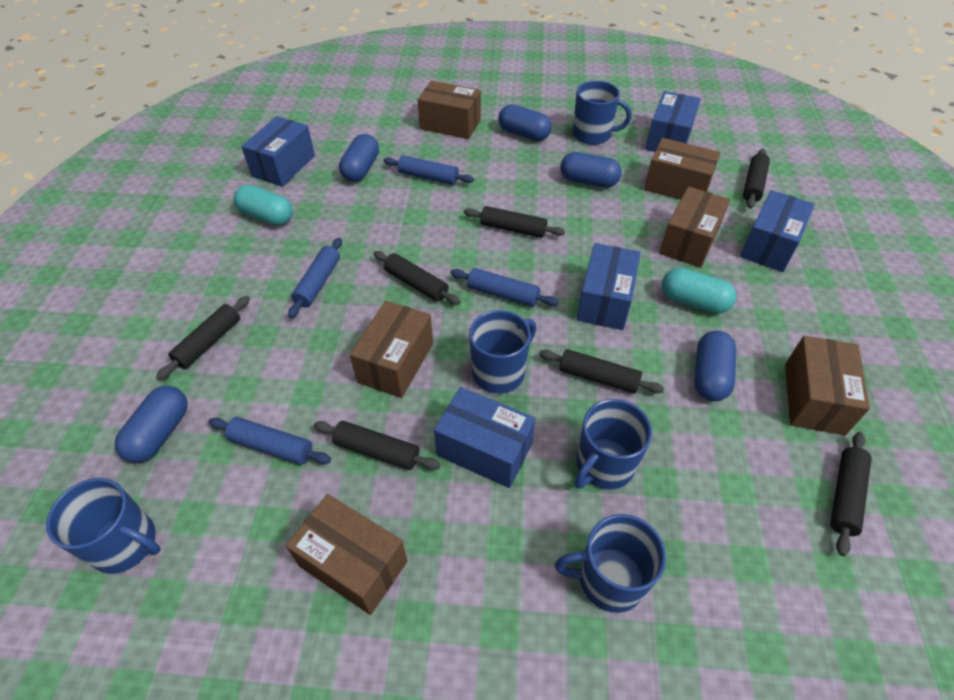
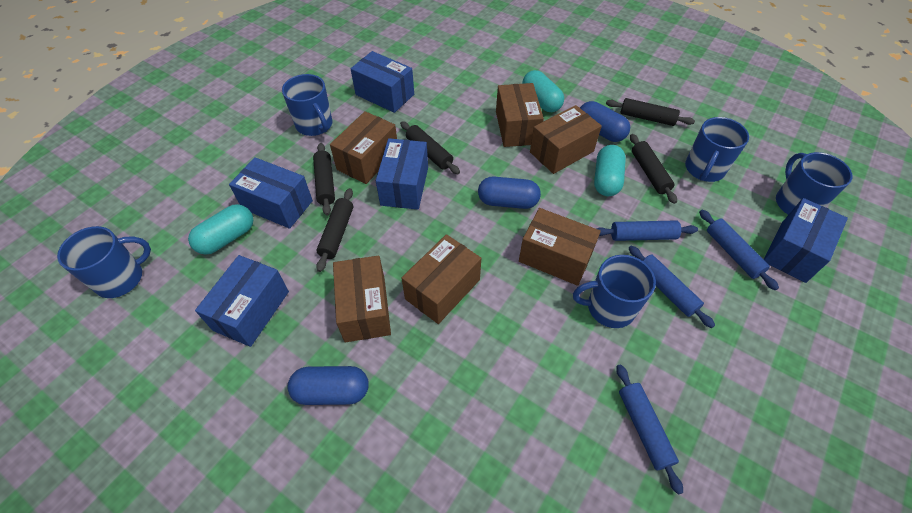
black rolling pin: 7 -> 5
blue capsule: 5 -> 3
turquoise capsule: 2 -> 3

